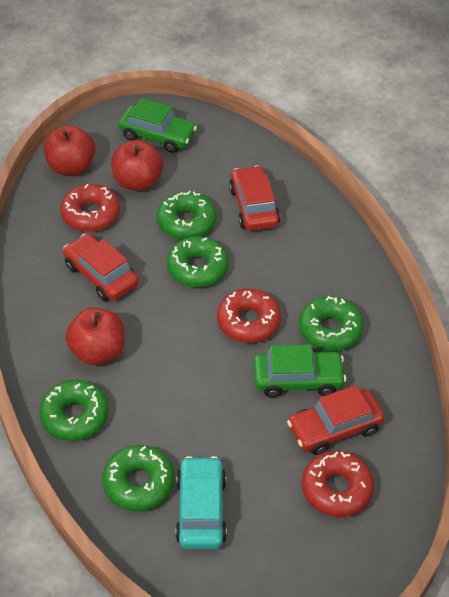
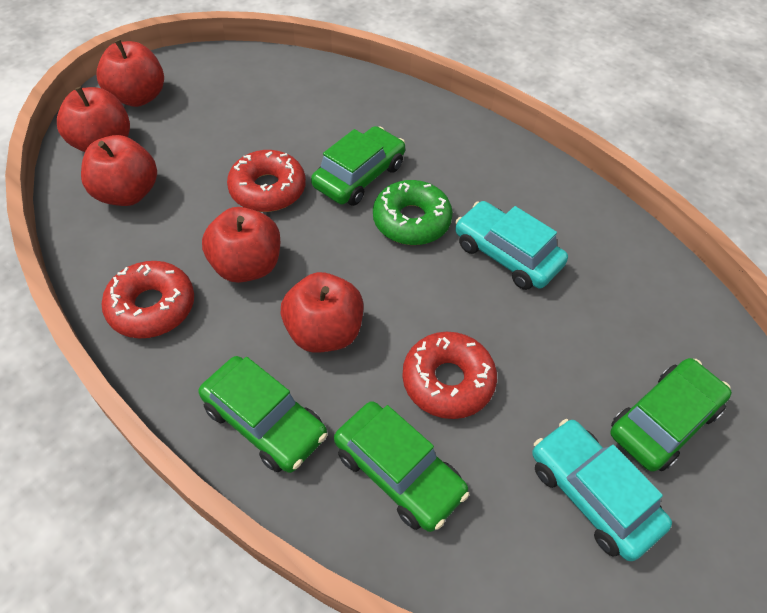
green car: 2 -> 4
green donut: 5 -> 1
red apple: 3 -> 5
red car: 3 -> 0
turquoise car: 1 -> 2

